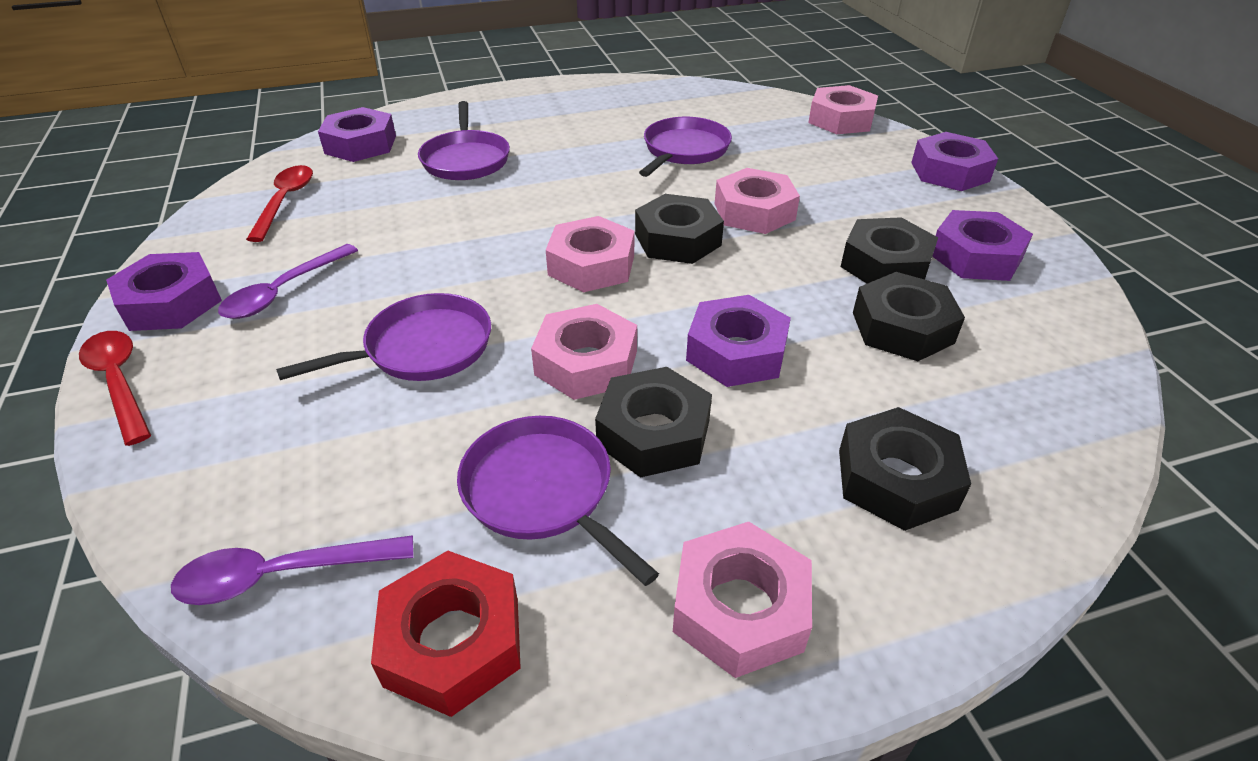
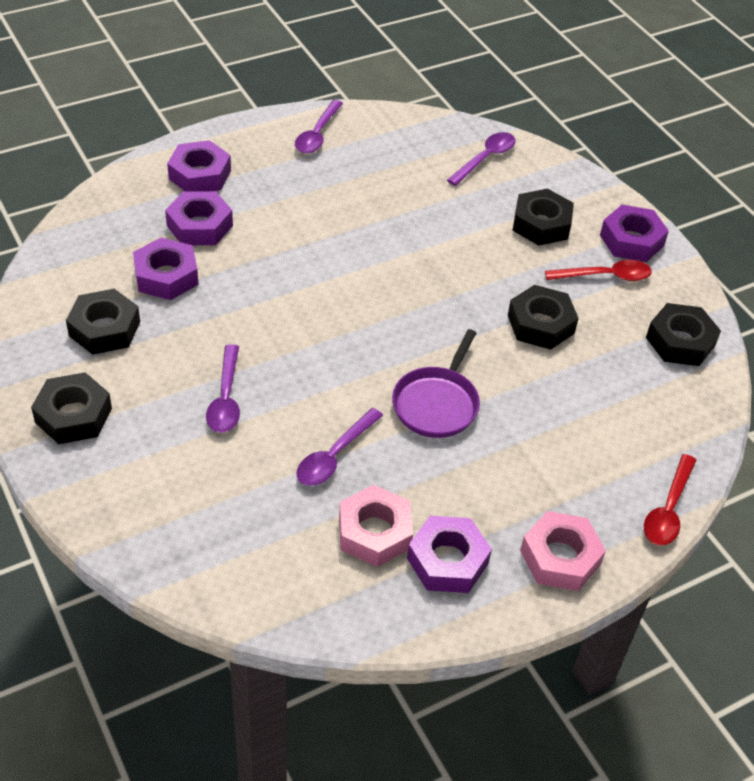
pink nut: 5 -> 2
purple pan: 4 -> 1
purple spoon: 2 -> 4
red nut: 1 -> 0

